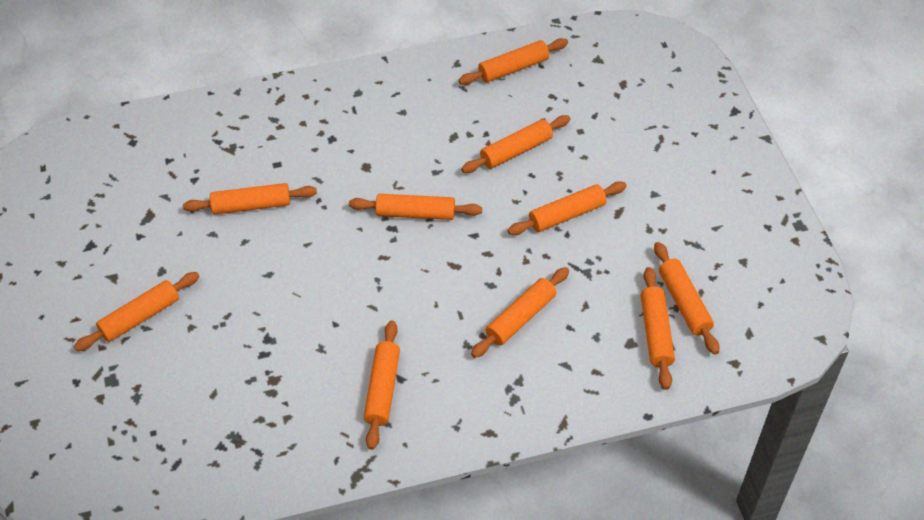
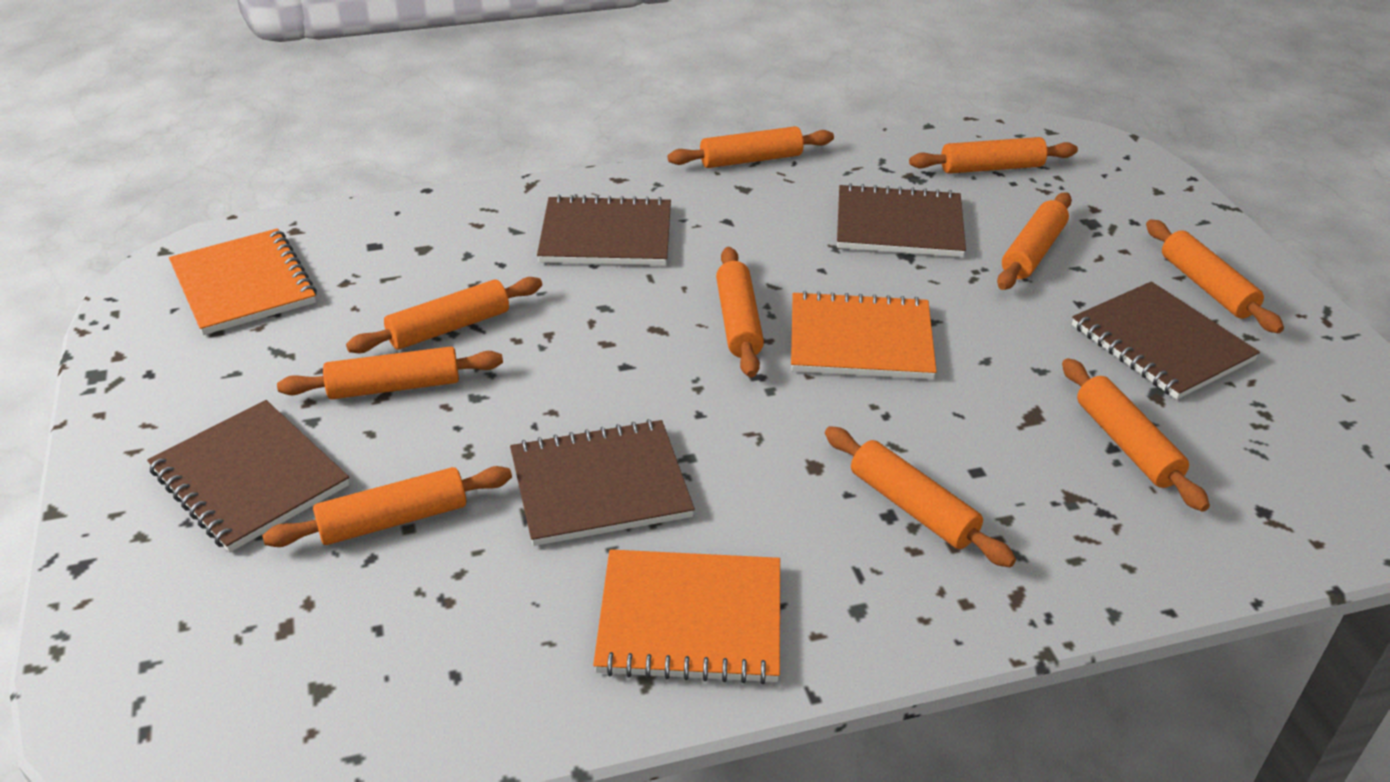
brown notebook: 0 -> 5
orange notebook: 0 -> 3

